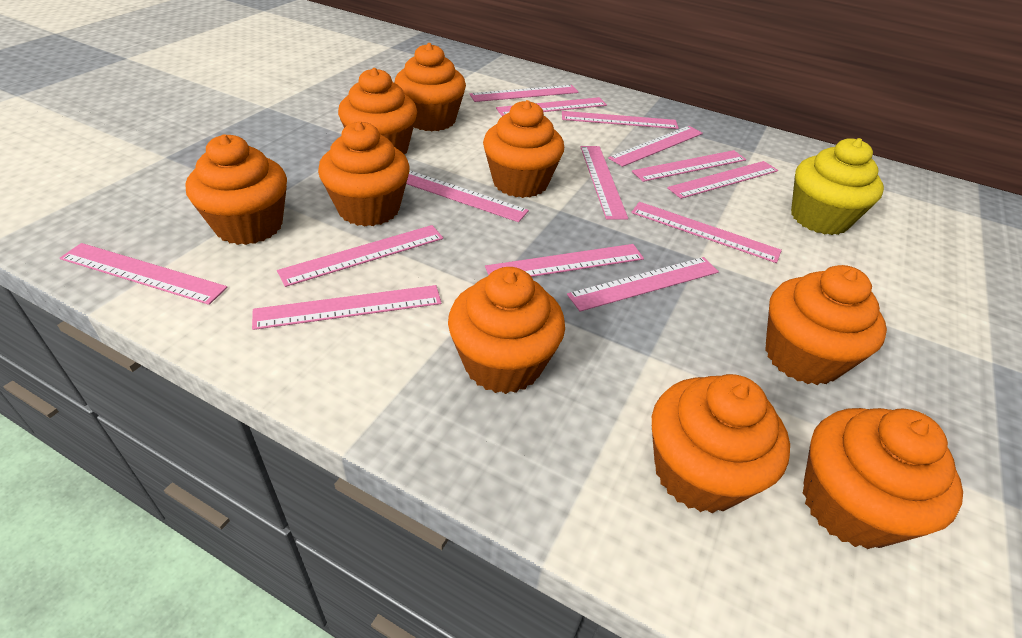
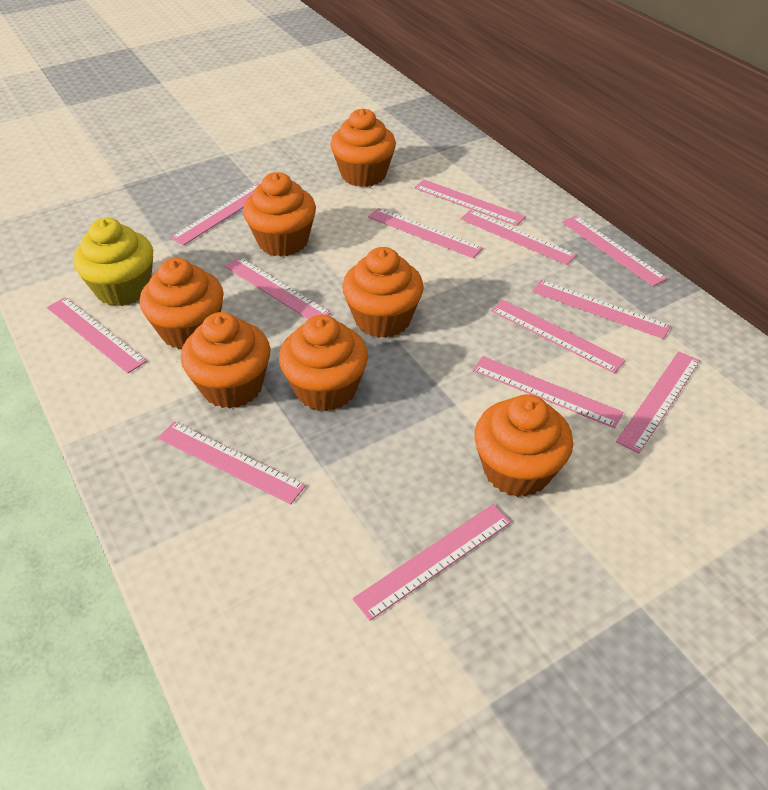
orange cupcake: 9 -> 7
pink ruler: 14 -> 13

